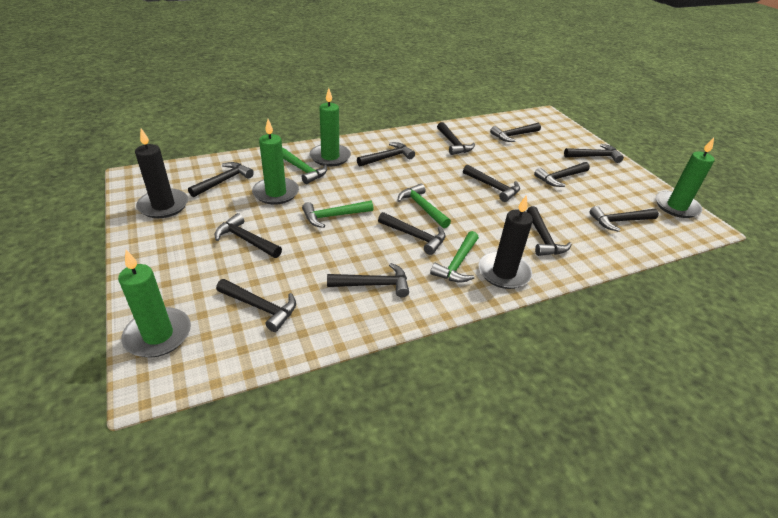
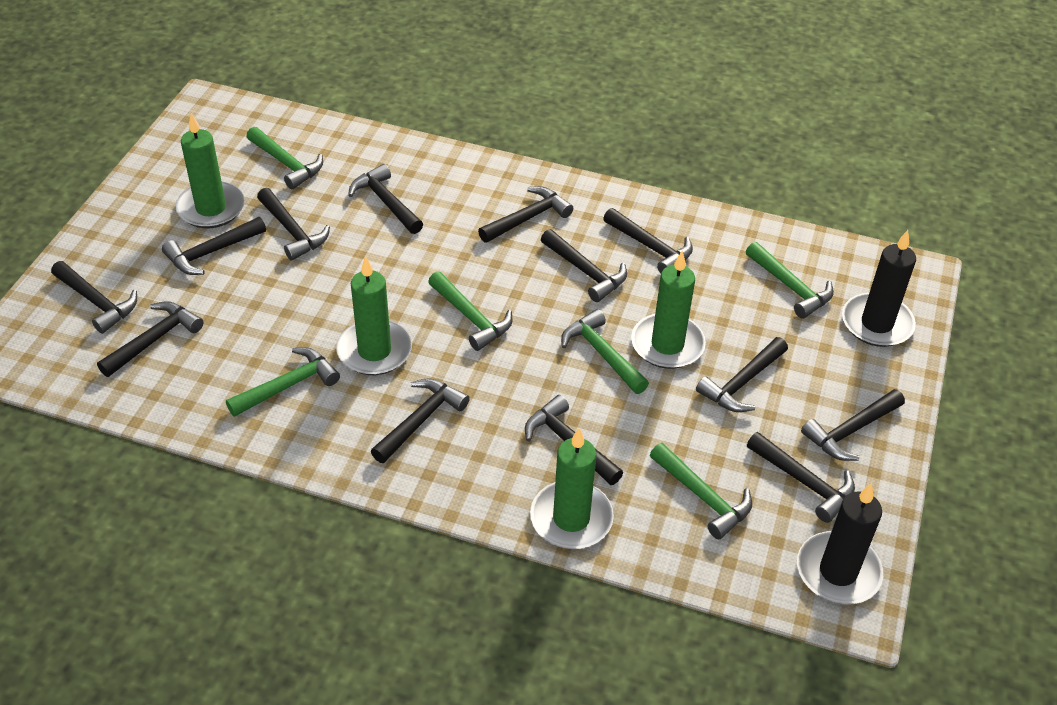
green hammer: 4 -> 6

